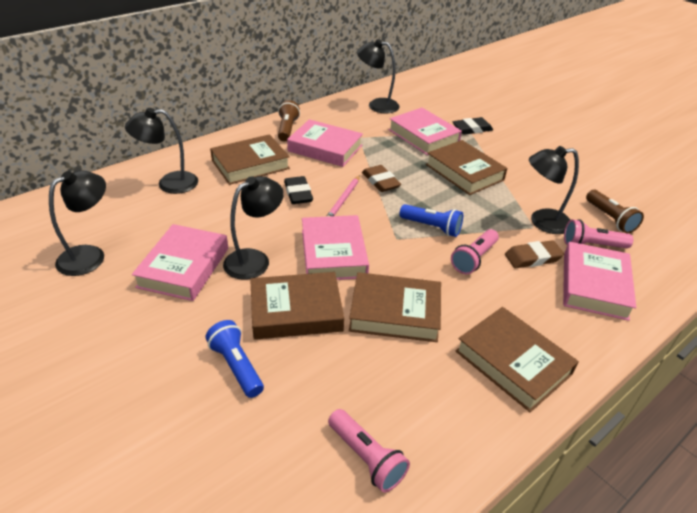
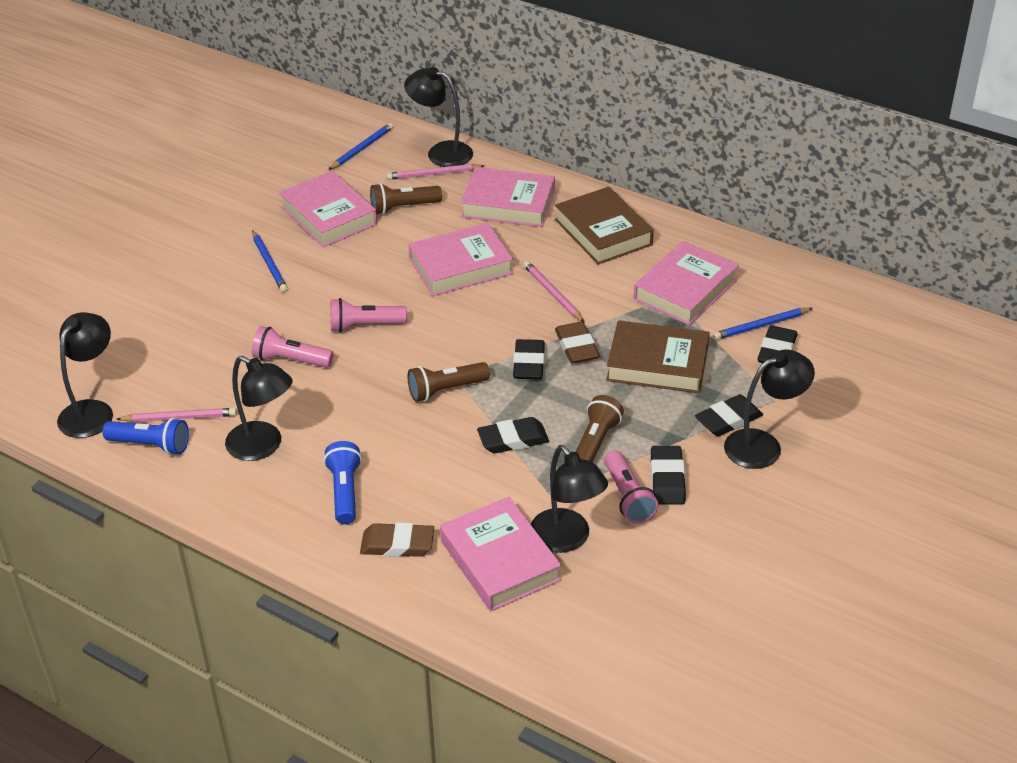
black eraser: 2 -> 5
blue pencil: 0 -> 3
brown book: 5 -> 2
brown flashlight: 2 -> 3
pink pencil: 1 -> 3

